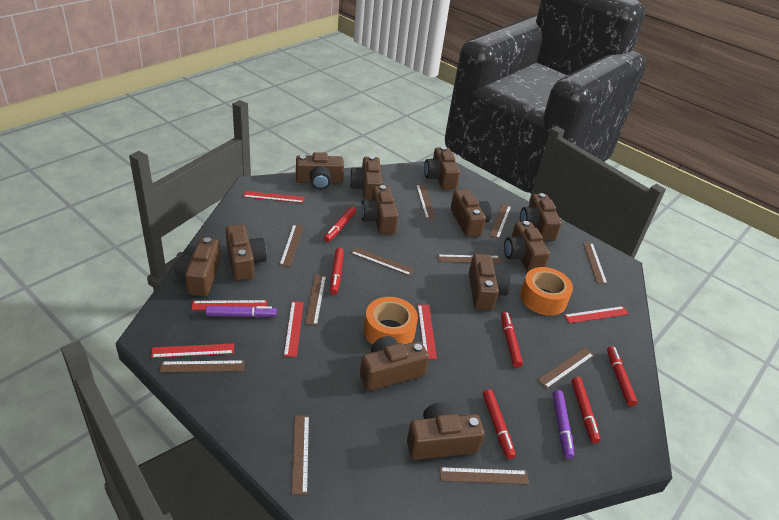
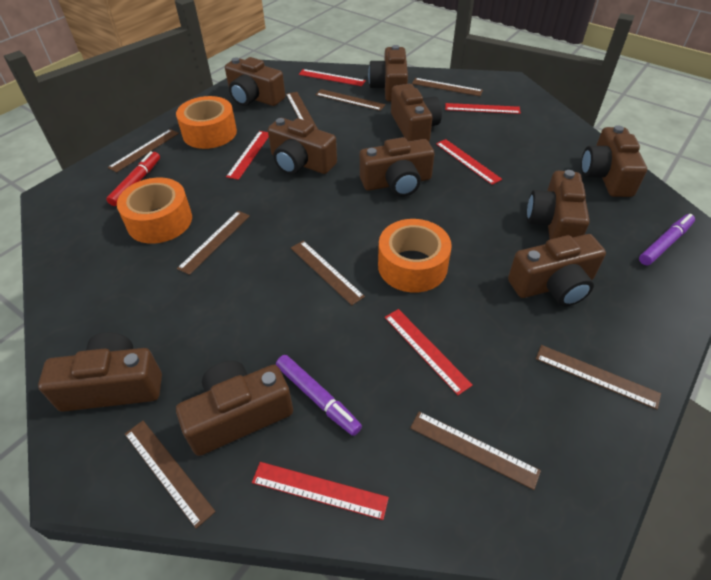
brown camera: 12 -> 10
brown ruler: 11 -> 9
orange tape: 2 -> 3
red marker: 6 -> 1

